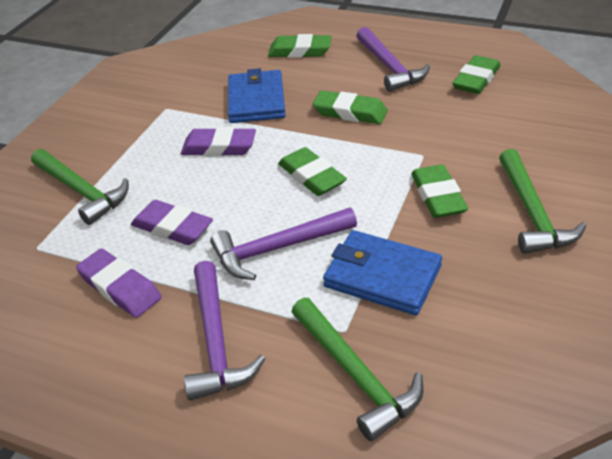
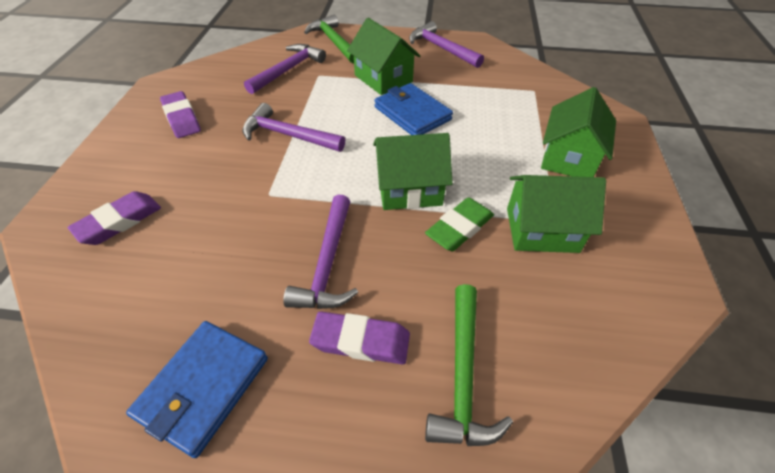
green eraser: 5 -> 1
green hammer: 3 -> 2
green house: 0 -> 4
purple hammer: 3 -> 4

